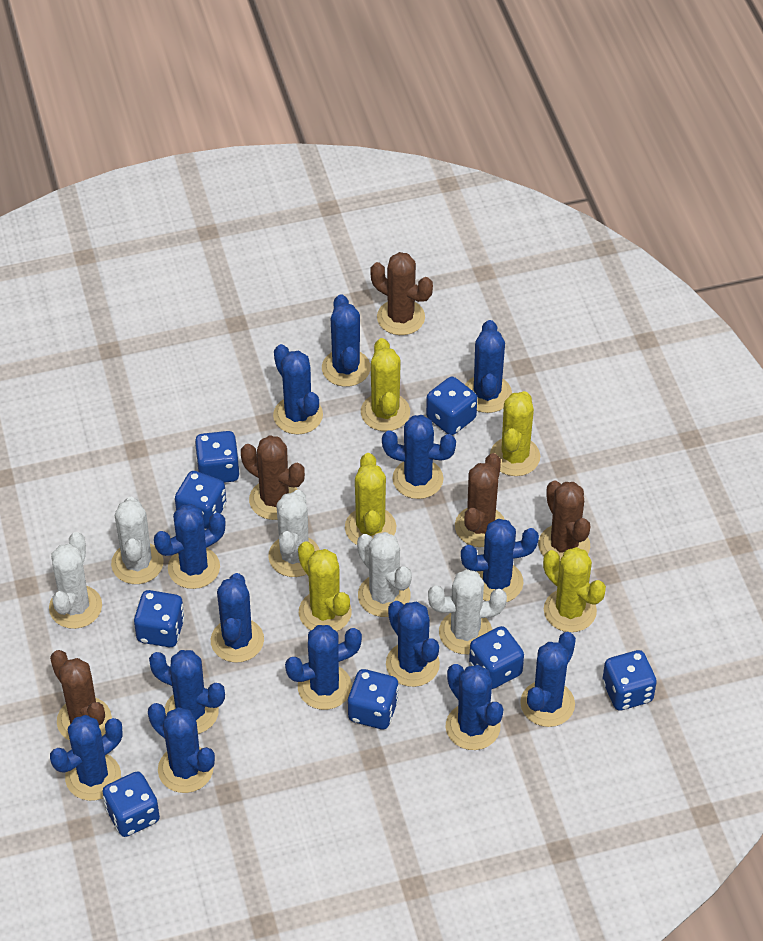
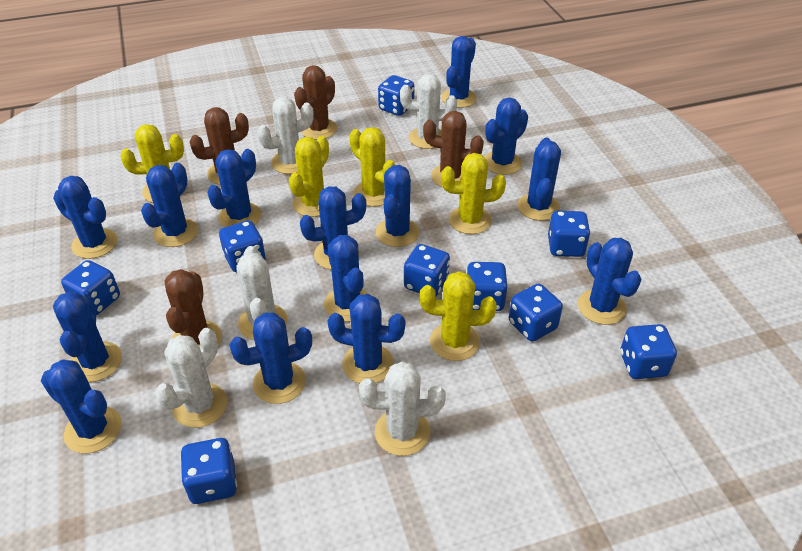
blue dice: 8 -> 9
brown cactus: 5 -> 4

